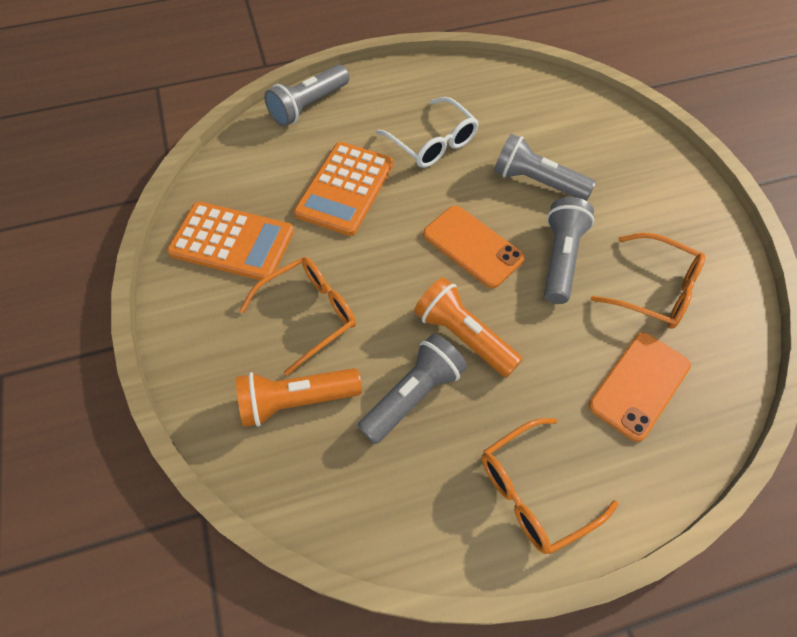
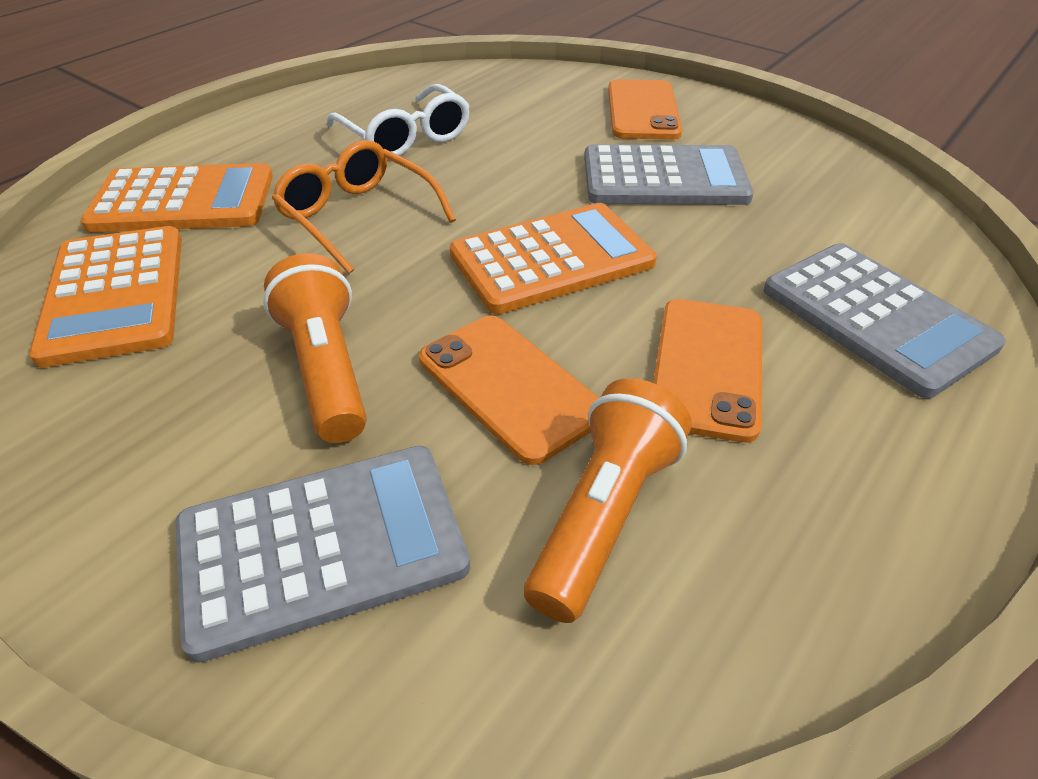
grey calculator: 0 -> 3
grey flashlight: 4 -> 0
orange calculator: 2 -> 3
orange glasses: 3 -> 1
orange phone: 2 -> 3

